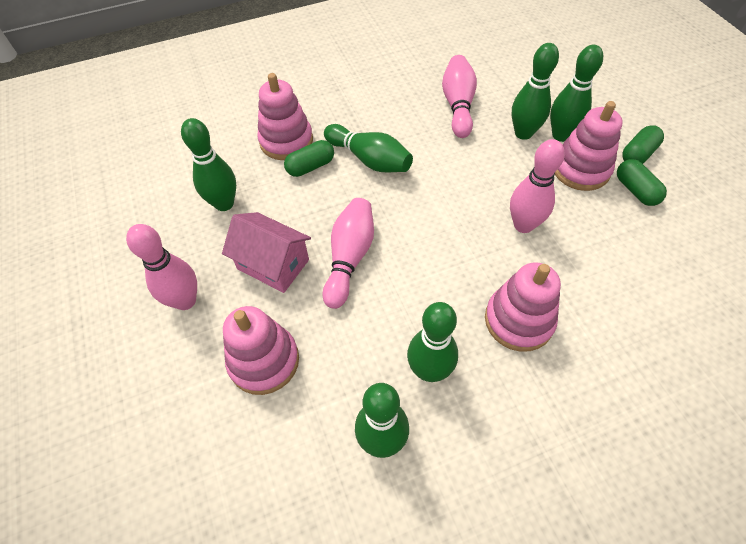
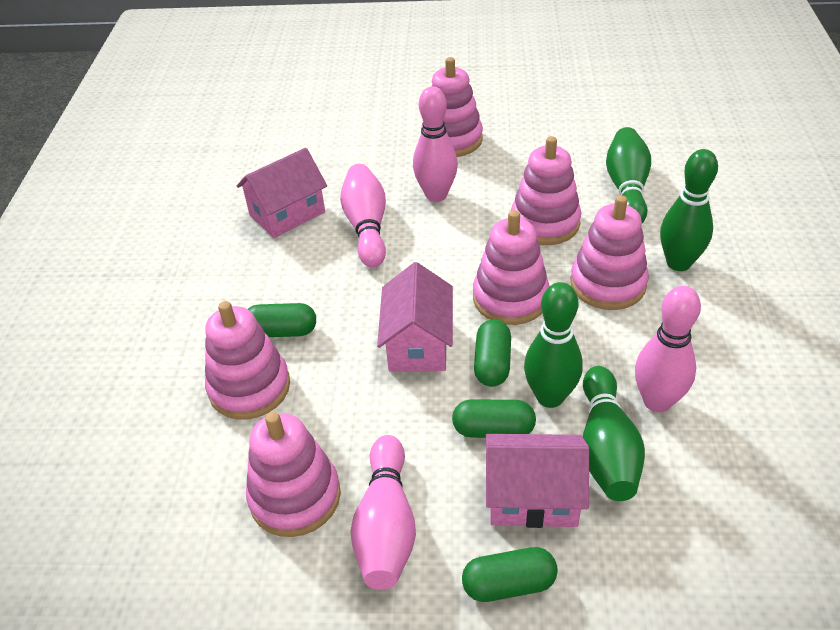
green bowling pin: 6 -> 4
green capsule: 3 -> 4
pink house: 1 -> 3
pink stacking toy: 4 -> 6

